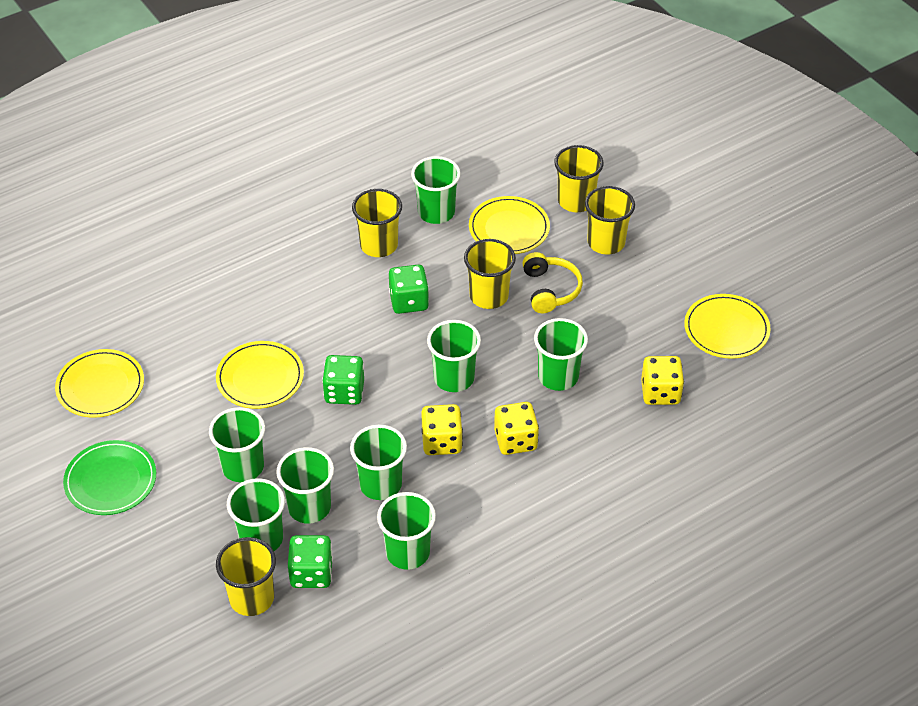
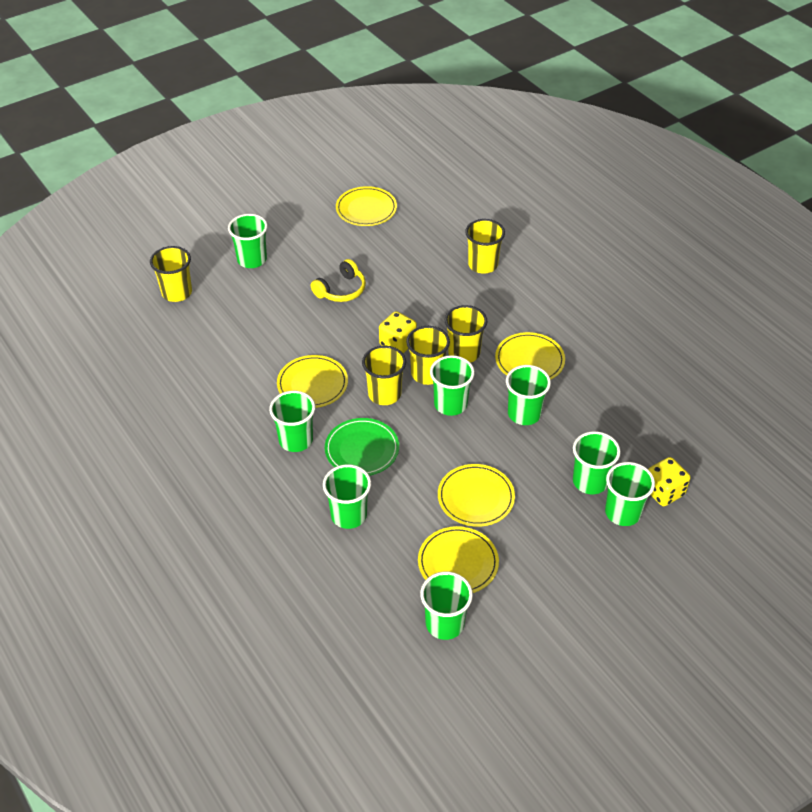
green dice: 3 -> 0
yellow dice: 3 -> 2
yellow plate: 4 -> 5

